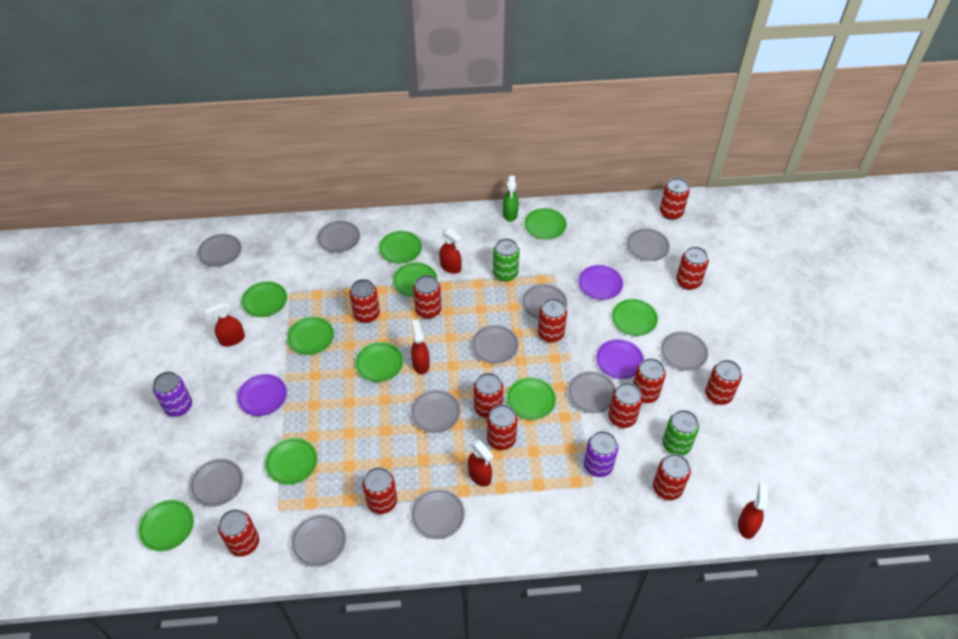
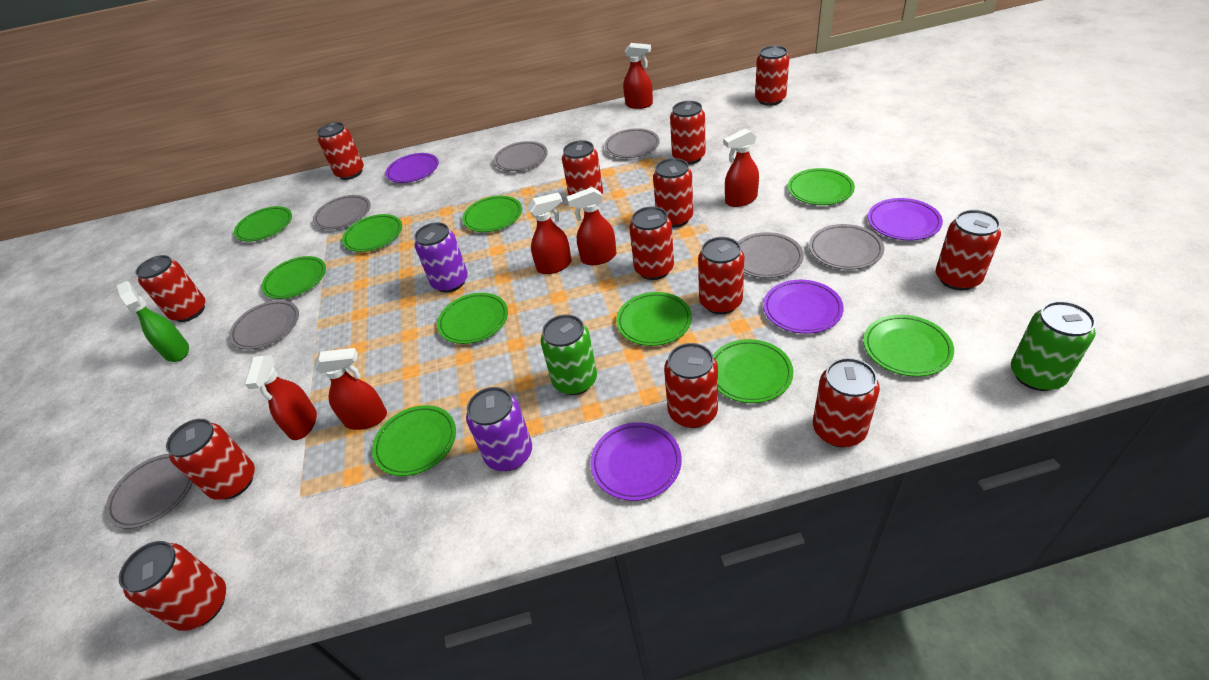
grey plate: 11 -> 7
purple plate: 3 -> 4
red spray bottle: 5 -> 6

